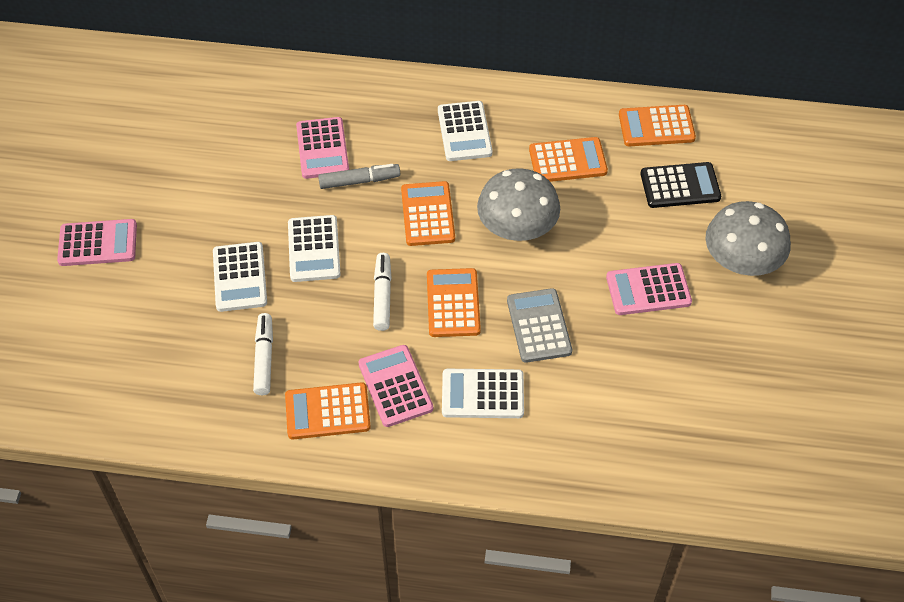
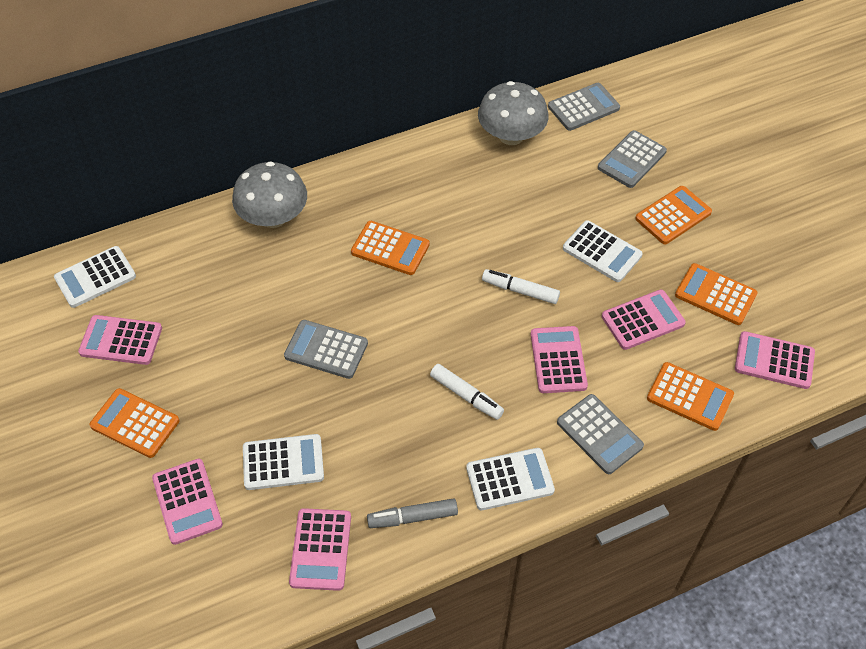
black calculator: 1 -> 0
grey calculator: 1 -> 4
pink calculator: 4 -> 6

